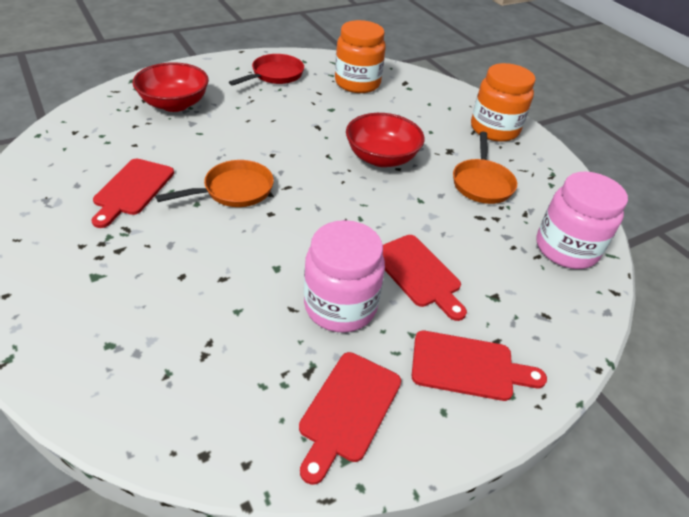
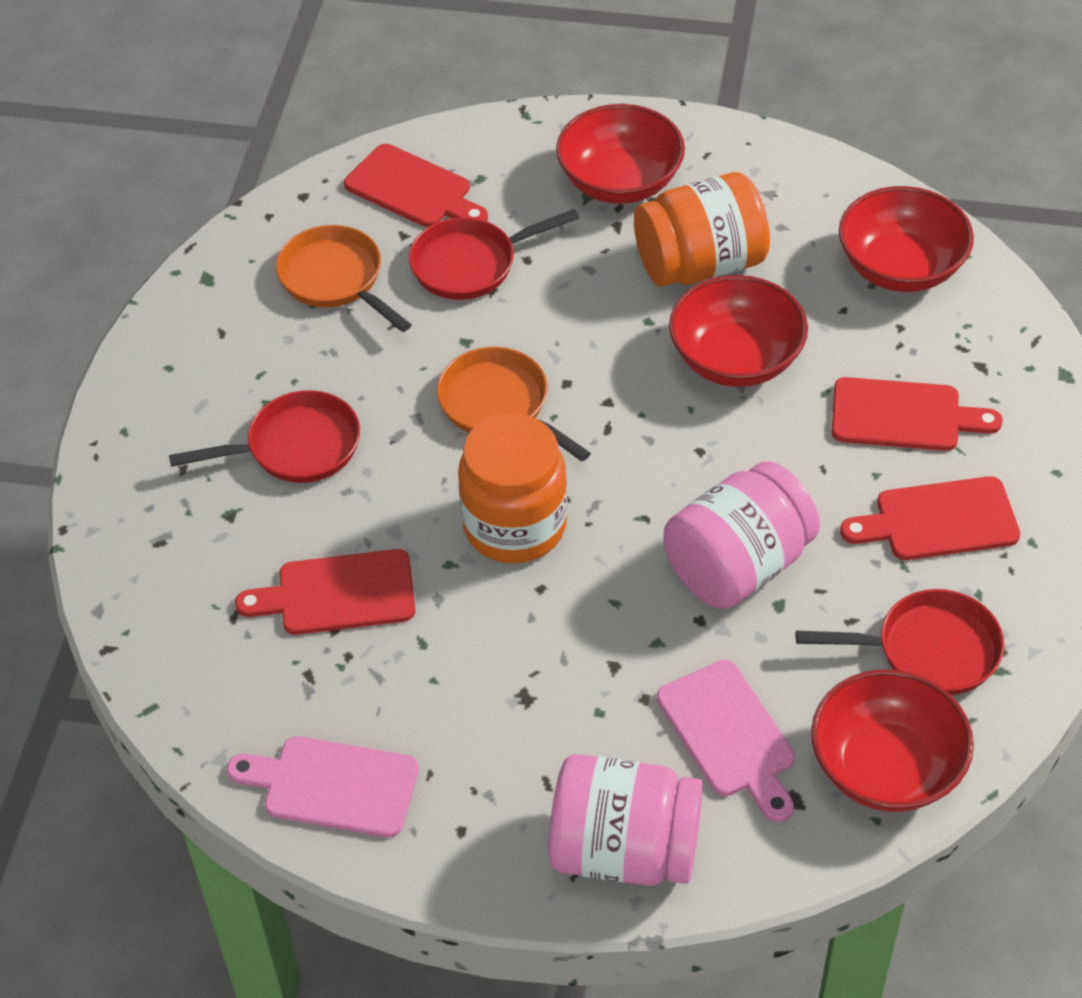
pink cutting board: 0 -> 2
red bowl: 2 -> 4
red pan: 1 -> 3

